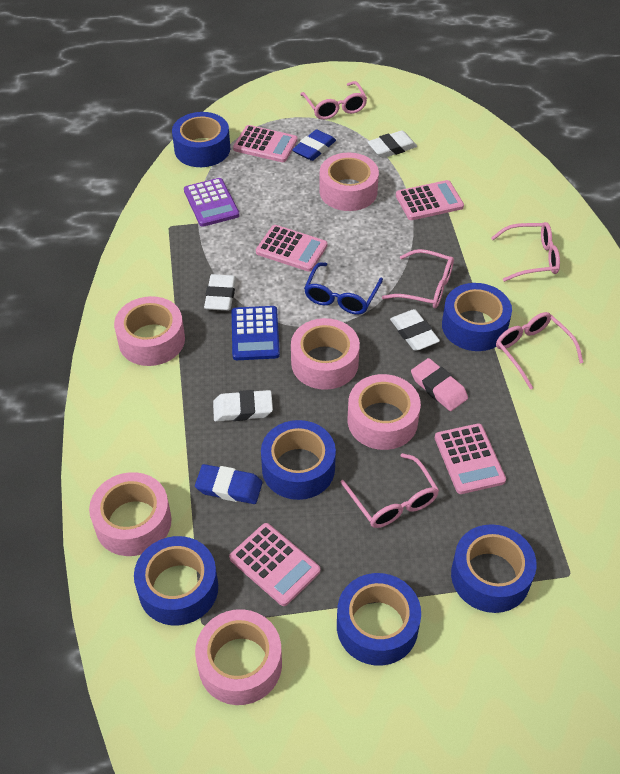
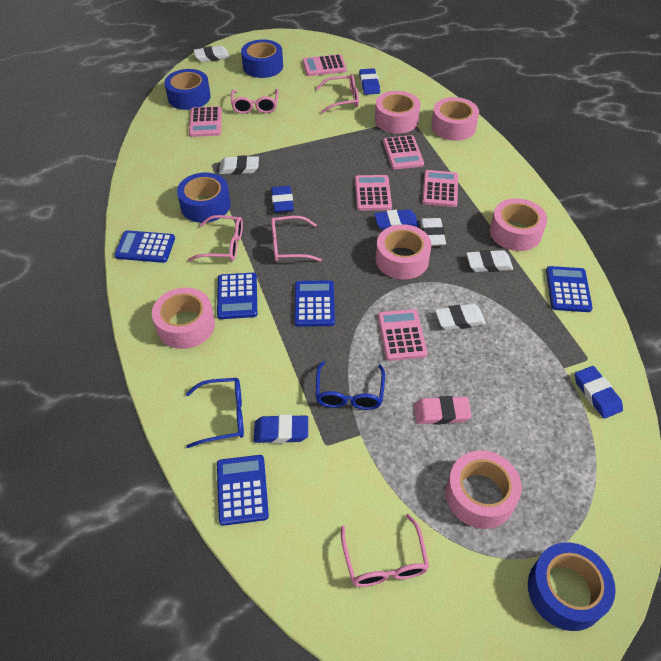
blue calculator: 1 -> 5
blue eraser: 2 -> 5
blue glasses: 1 -> 2
blue tape: 6 -> 4
pink calculator: 5 -> 6
purple calculator: 1 -> 0
white eraser: 4 -> 5

